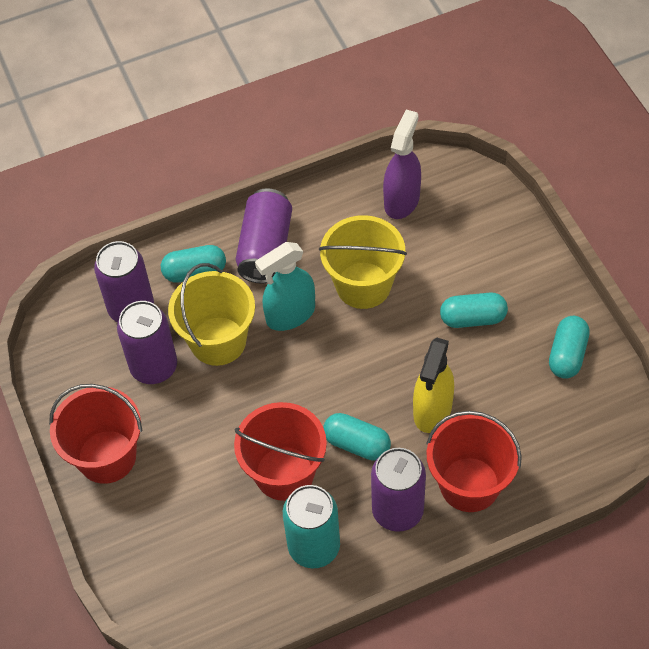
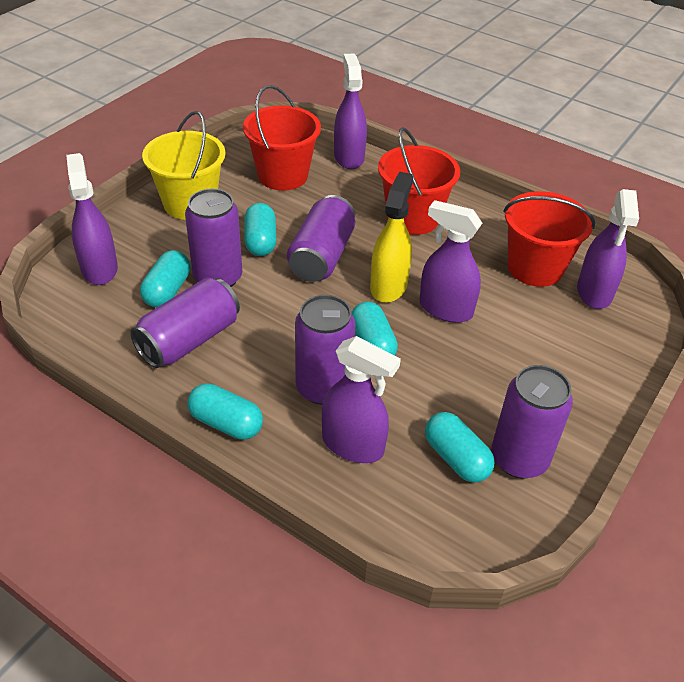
purple can: 4 -> 5
purple spray bottle: 1 -> 5
turquoise can: 1 -> 0
turquoise capsule: 4 -> 5
turquoise spray bottle: 1 -> 0
yellow bucket: 2 -> 1

